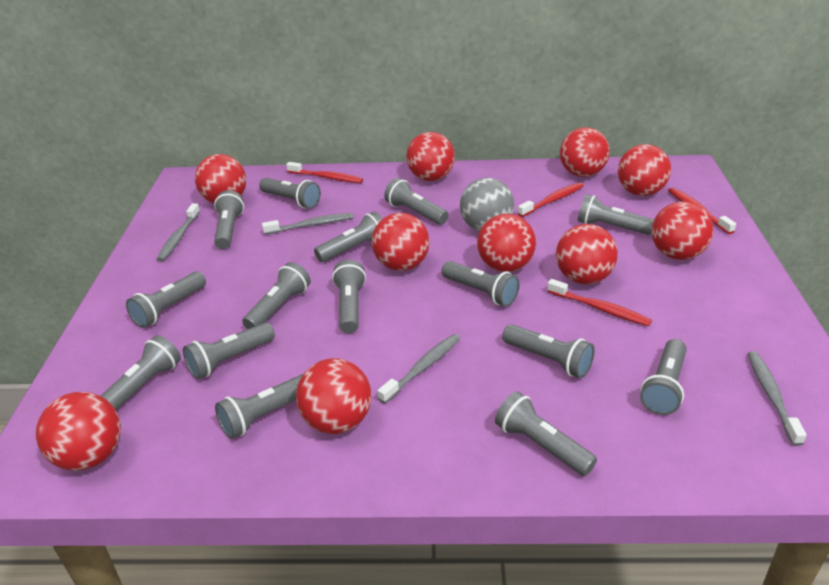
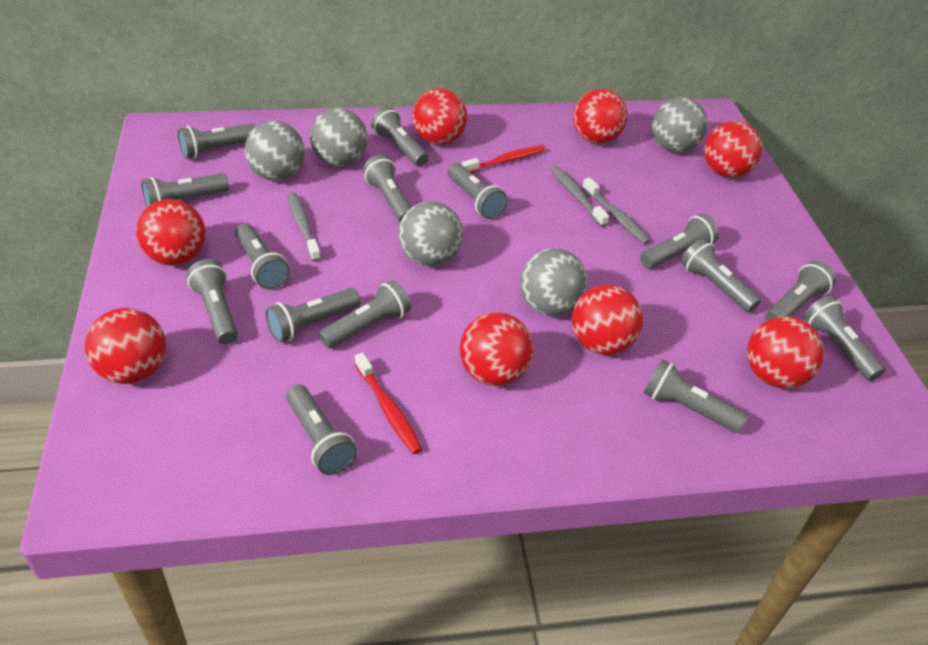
grey ball: 1 -> 5
grey toothbrush: 4 -> 3
red ball: 10 -> 8
red toothbrush: 4 -> 2

